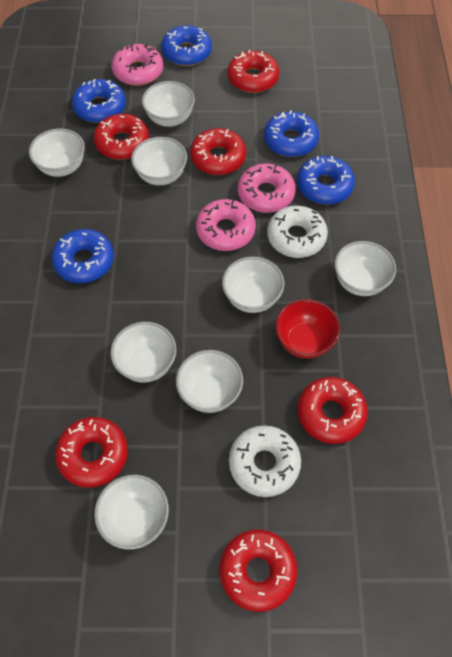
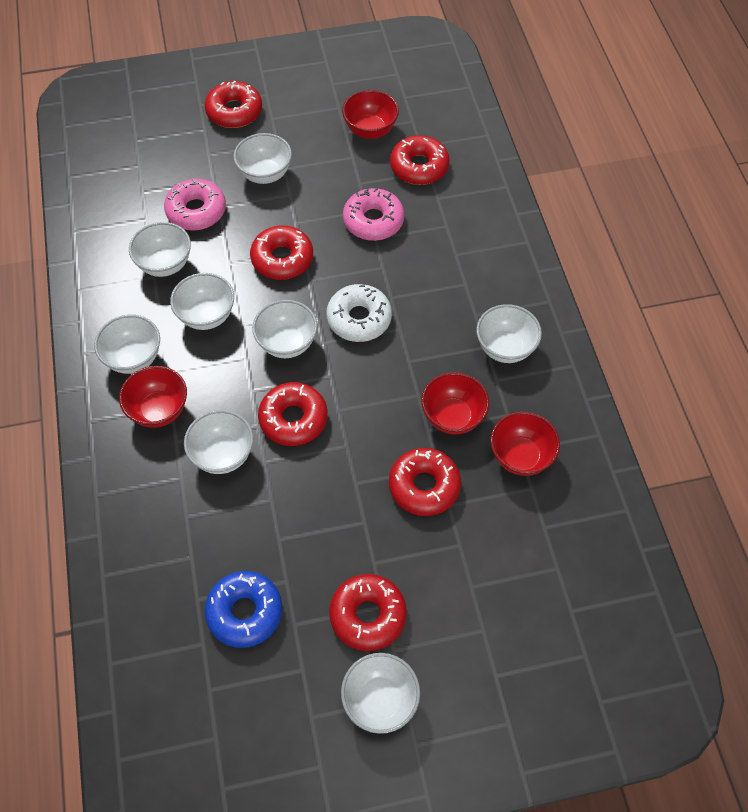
blue donut: 5 -> 1
pink donut: 3 -> 2
red bowl: 1 -> 4
white donut: 2 -> 1

